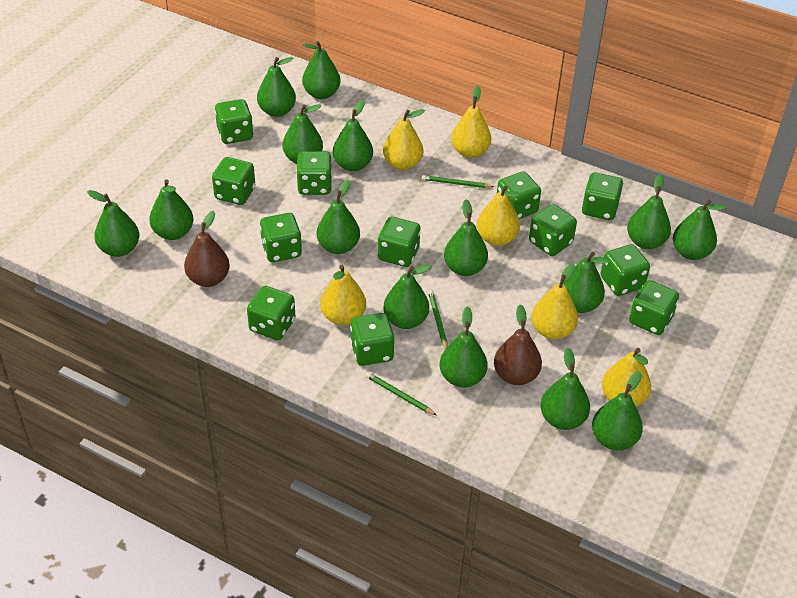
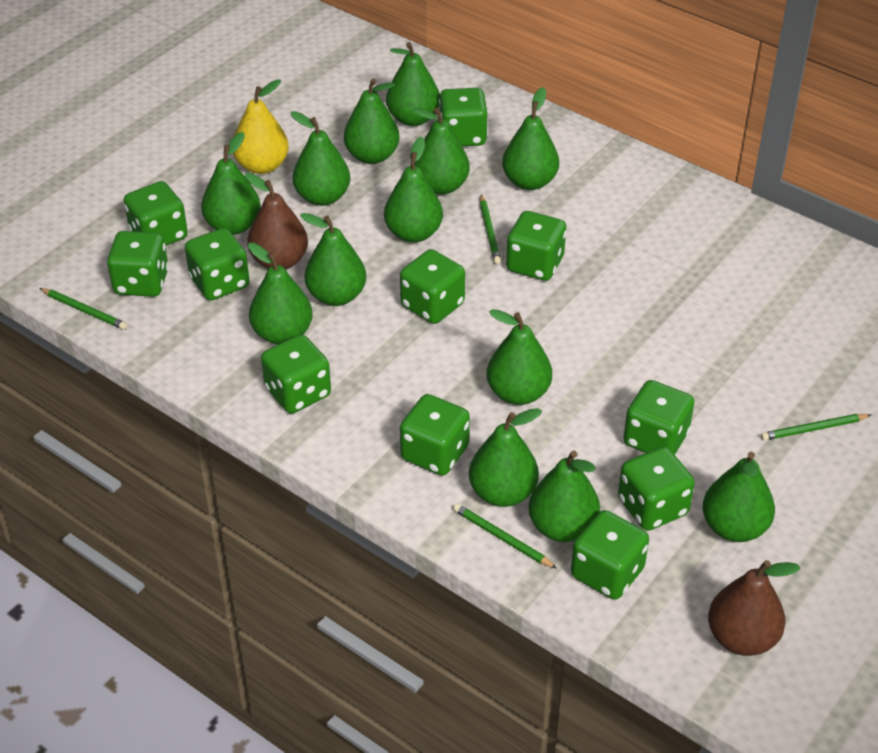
green dice: 12 -> 11
green pear: 15 -> 13
green pencil: 3 -> 4
yellow pear: 6 -> 1

